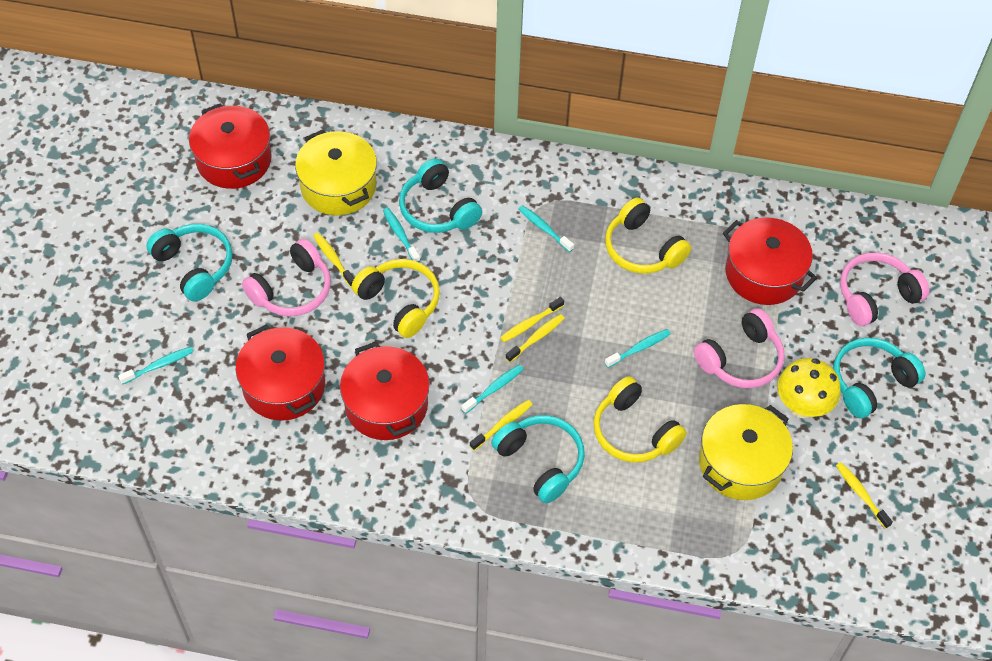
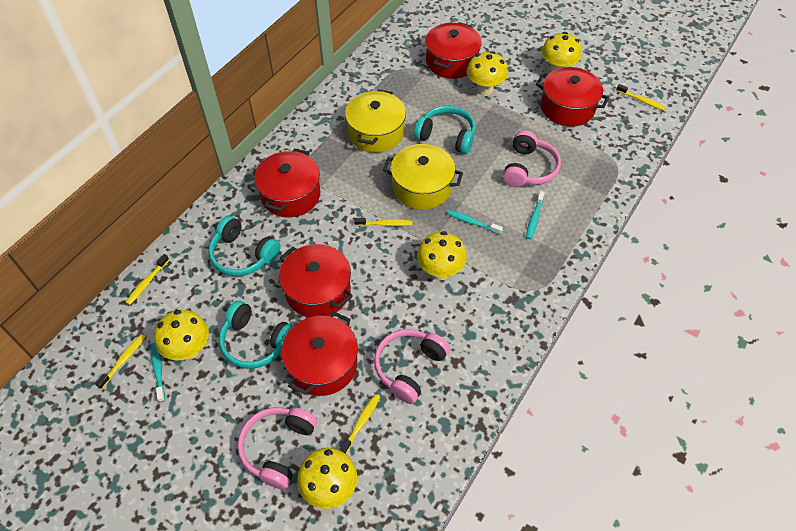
red pot: 4 -> 5
turquoise headphones: 4 -> 3
turquoise toothbrush: 5 -> 3
yellow headphones: 3 -> 0
yellow mushroom: 1 -> 5

